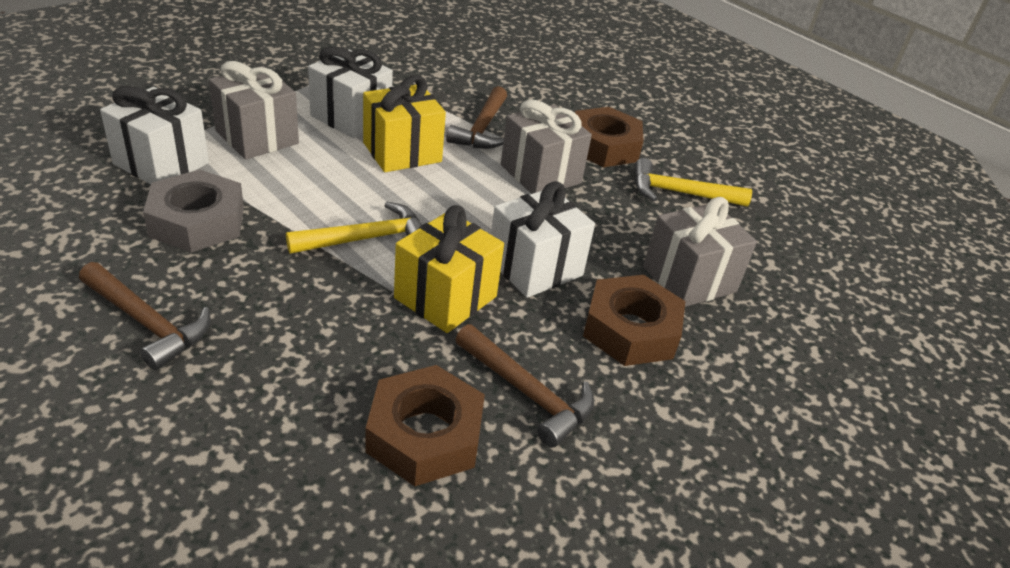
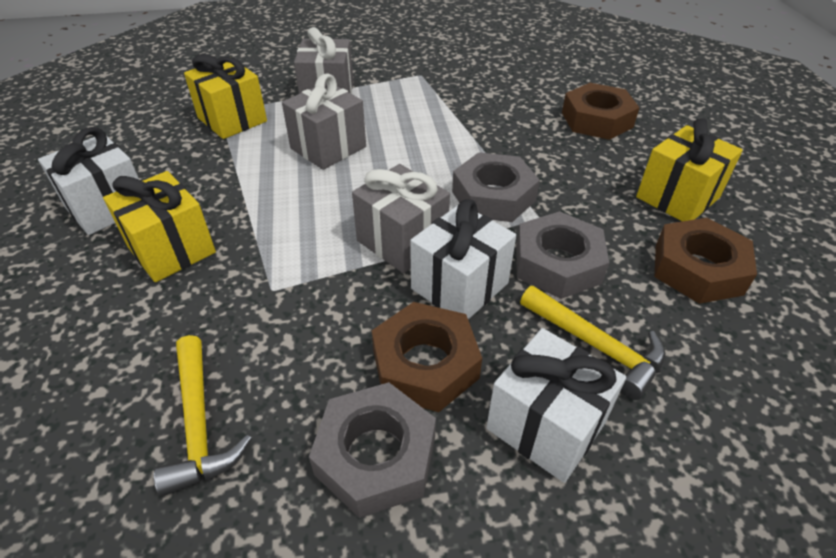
brown hammer: 3 -> 0
grey nut: 1 -> 3
yellow gift: 2 -> 3

